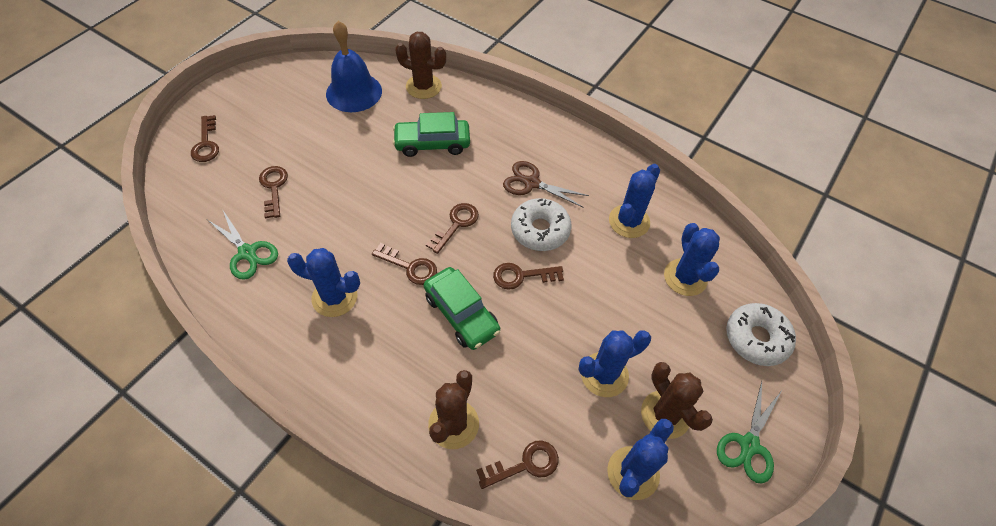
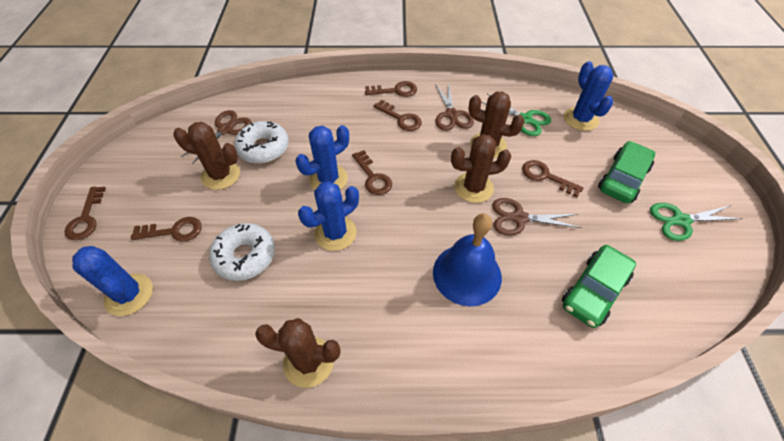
blue cactus: 5 -> 4
brown cactus: 3 -> 4
brown scissors: 1 -> 3

